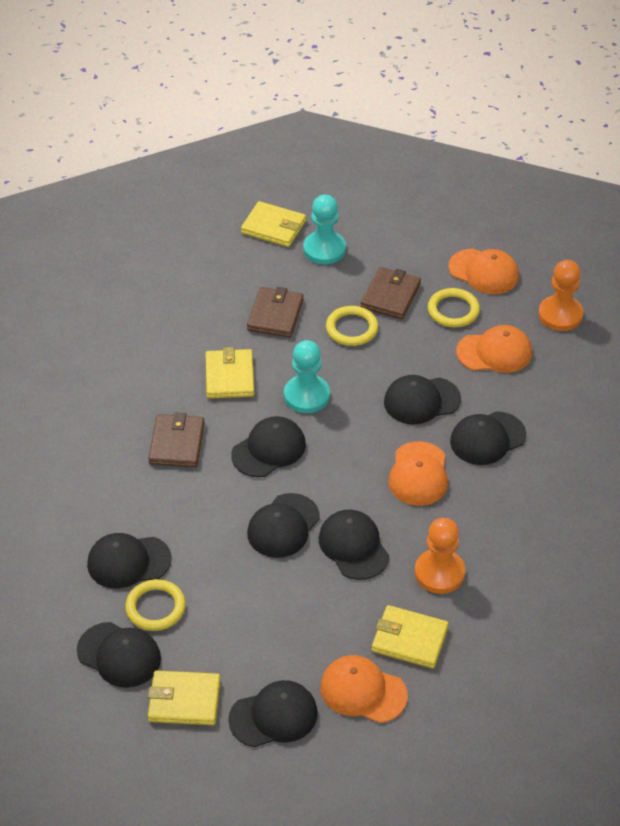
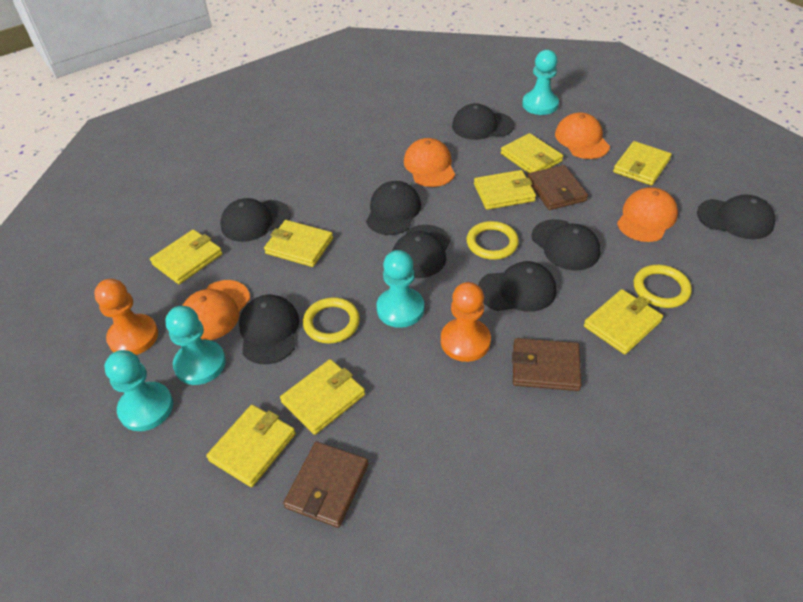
turquoise pawn: 2 -> 4
yellow wallet: 4 -> 8

